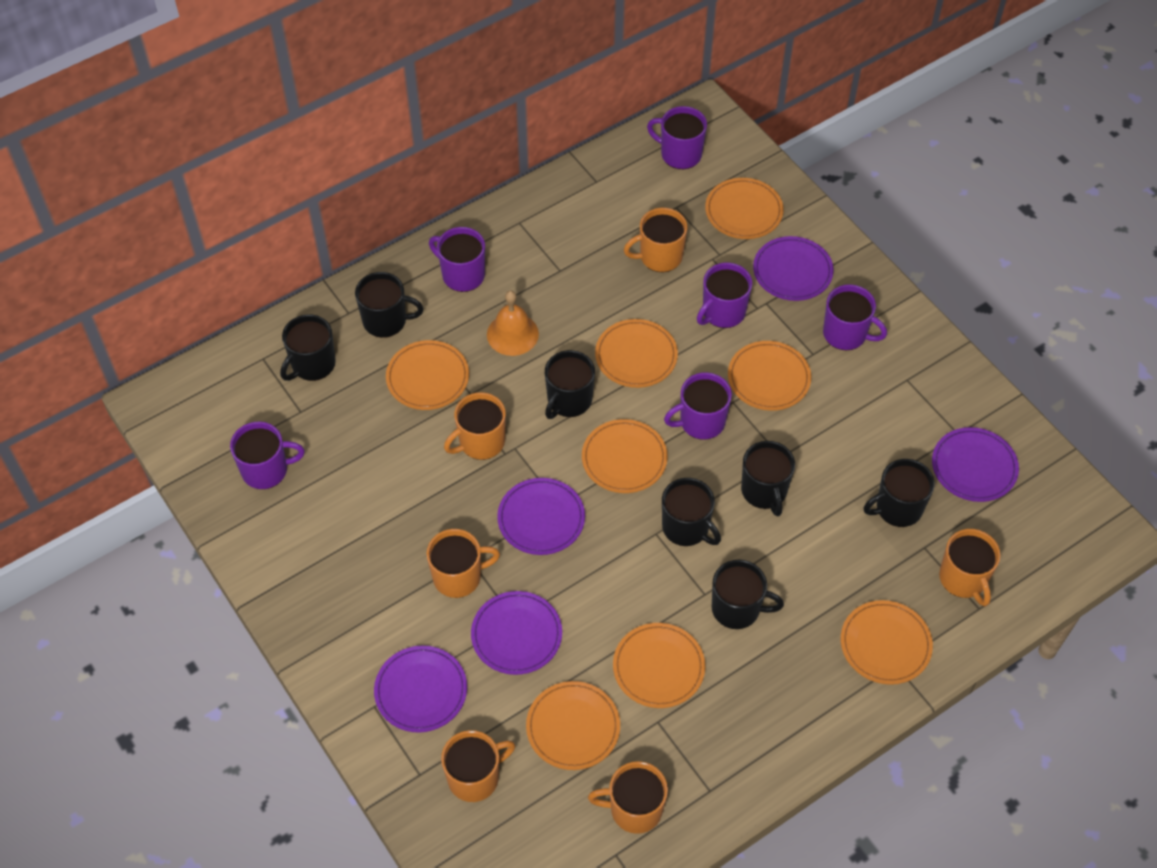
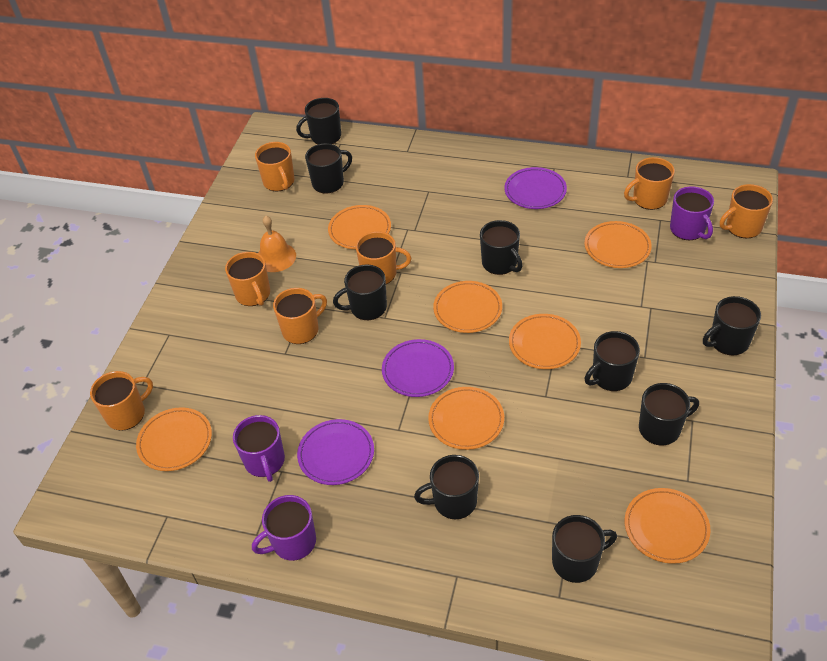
black mug: 7 -> 9
orange mug: 6 -> 7
orange plate: 8 -> 7
purple mug: 6 -> 3
purple plate: 5 -> 3

